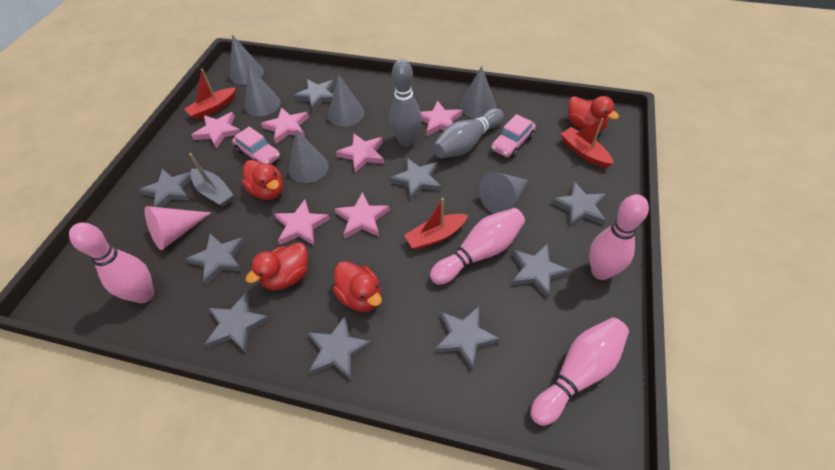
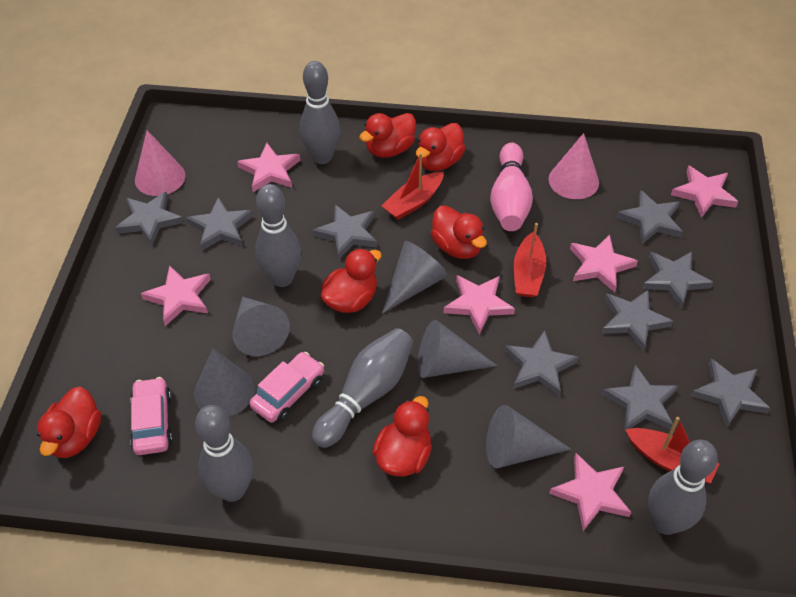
grey boat: 1 -> 0
grey bowling pin: 2 -> 5
grey cone: 6 -> 5
pink bowling pin: 4 -> 1
pink cone: 1 -> 2
red duck: 4 -> 6

